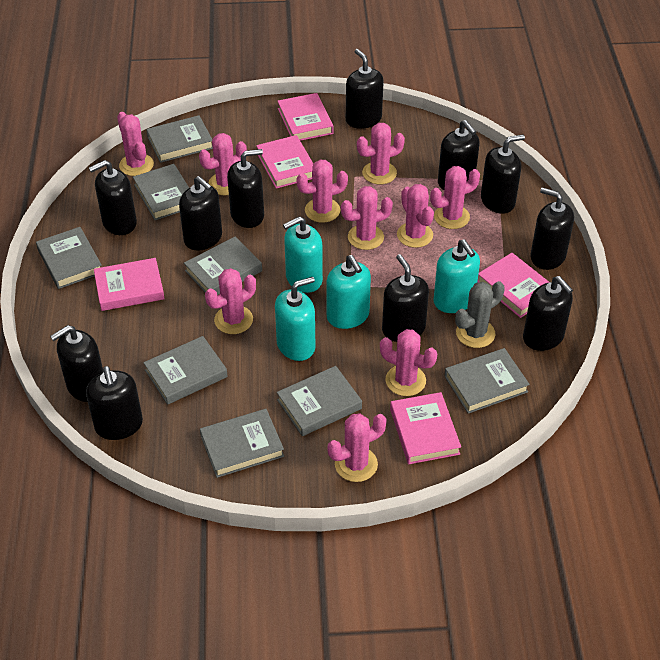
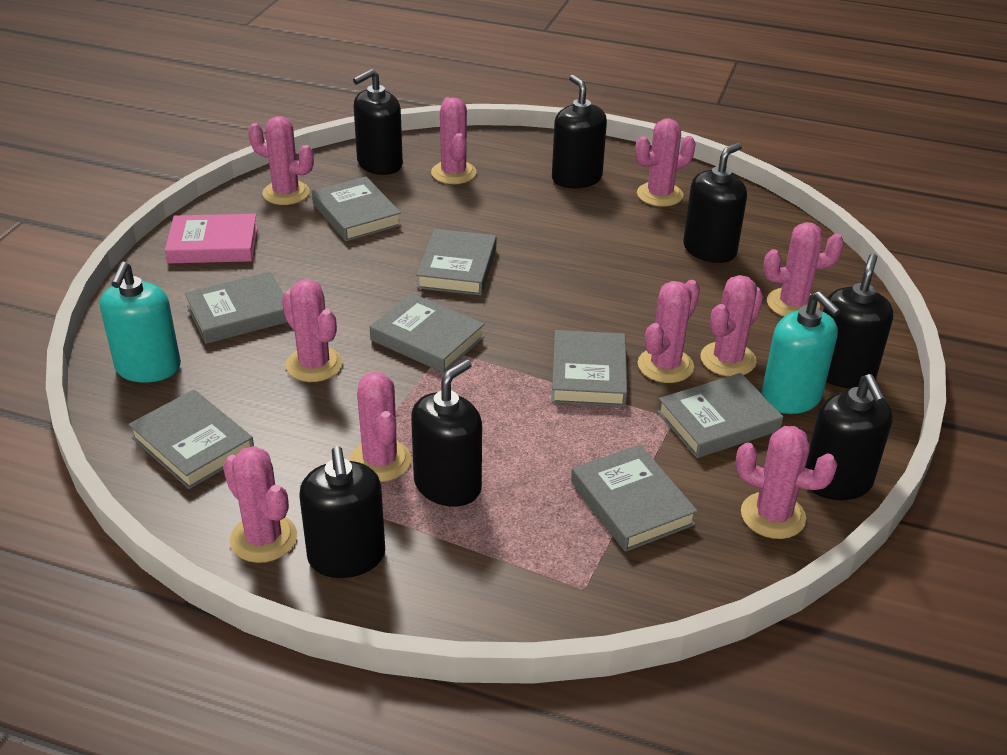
black soap dispenser: 11 -> 7
grey cactus: 1 -> 0
pink book: 5 -> 1
turquoise soap dispenser: 4 -> 2

